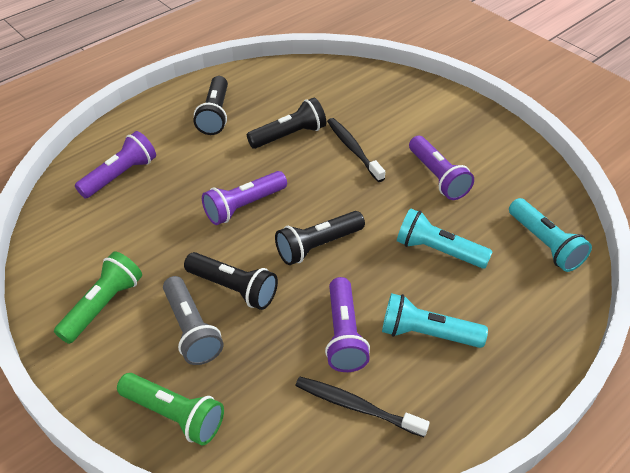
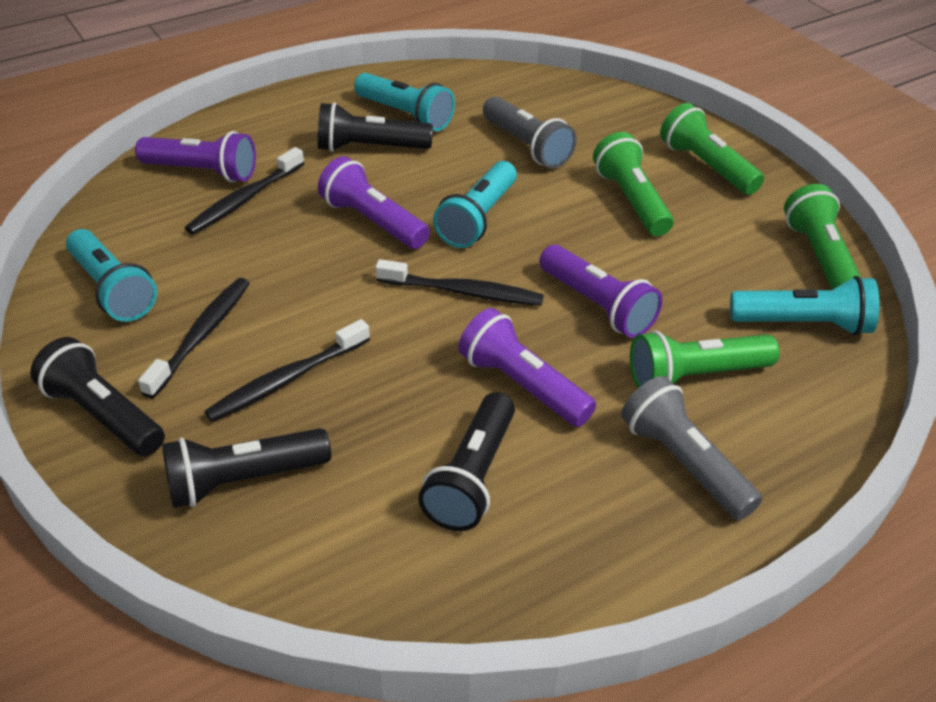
black toothbrush: 2 -> 4
green flashlight: 2 -> 4
grey flashlight: 1 -> 2
turquoise flashlight: 3 -> 4

